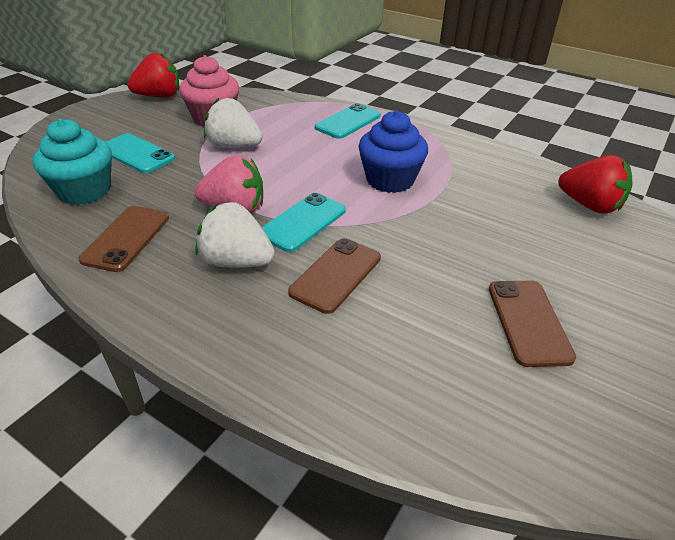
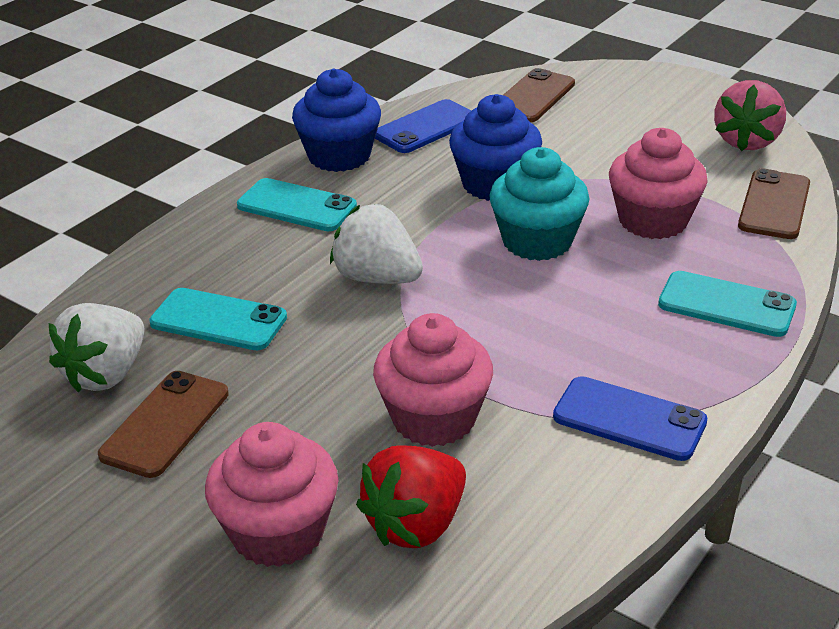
blue cupcake: 1 -> 2
blue phone: 0 -> 2
pink cupcake: 1 -> 3
red strawberry: 2 -> 1

